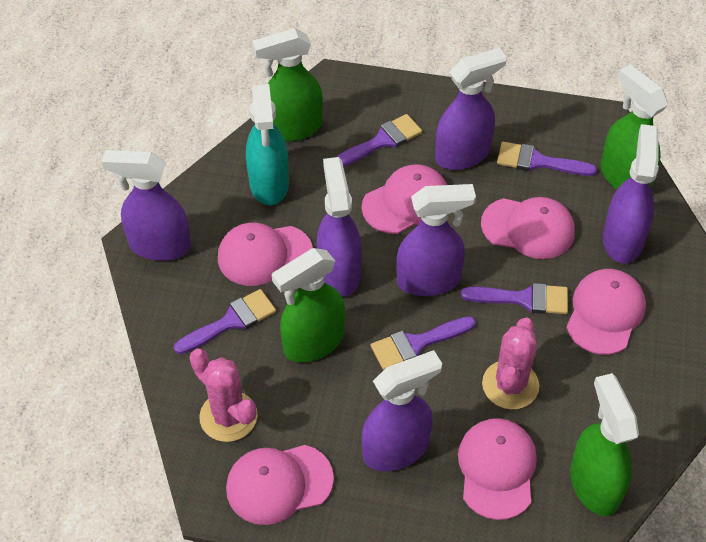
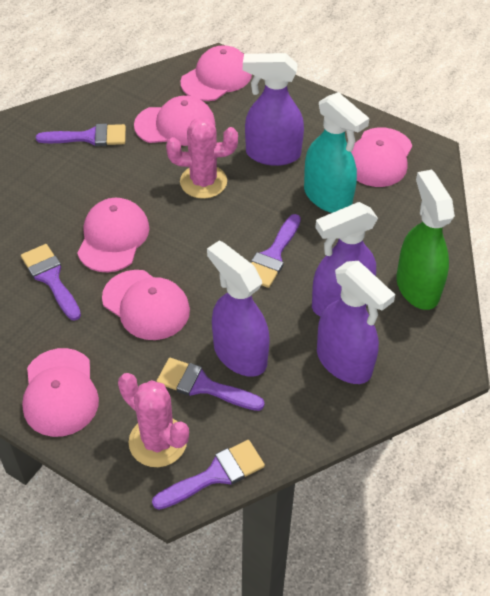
green spray bottle: 4 -> 1
purple spray bottle: 6 -> 4

